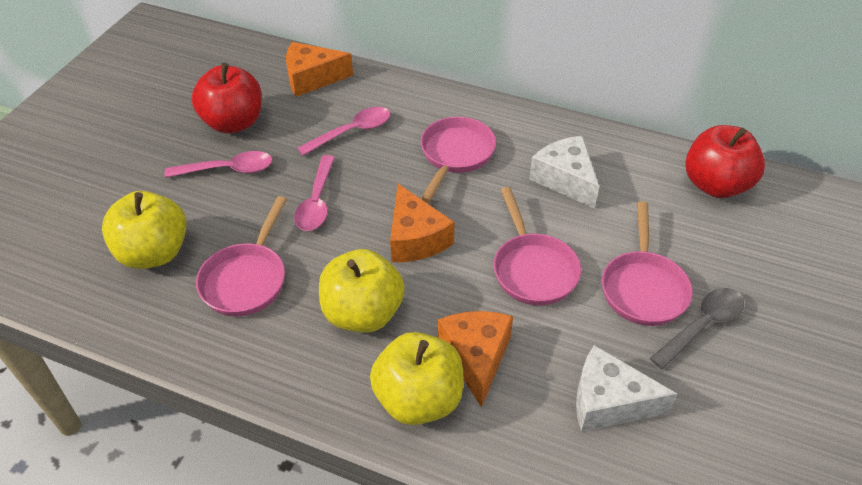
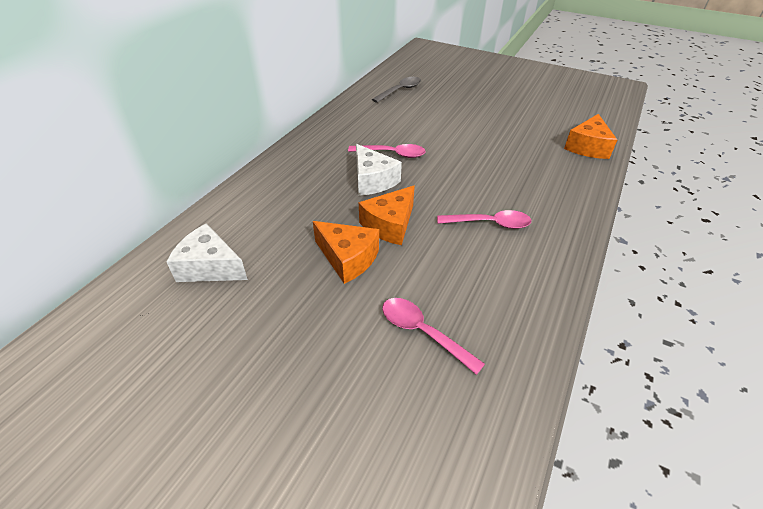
pink pan: 4 -> 0
red apple: 2 -> 0
yellow apple: 3 -> 0

